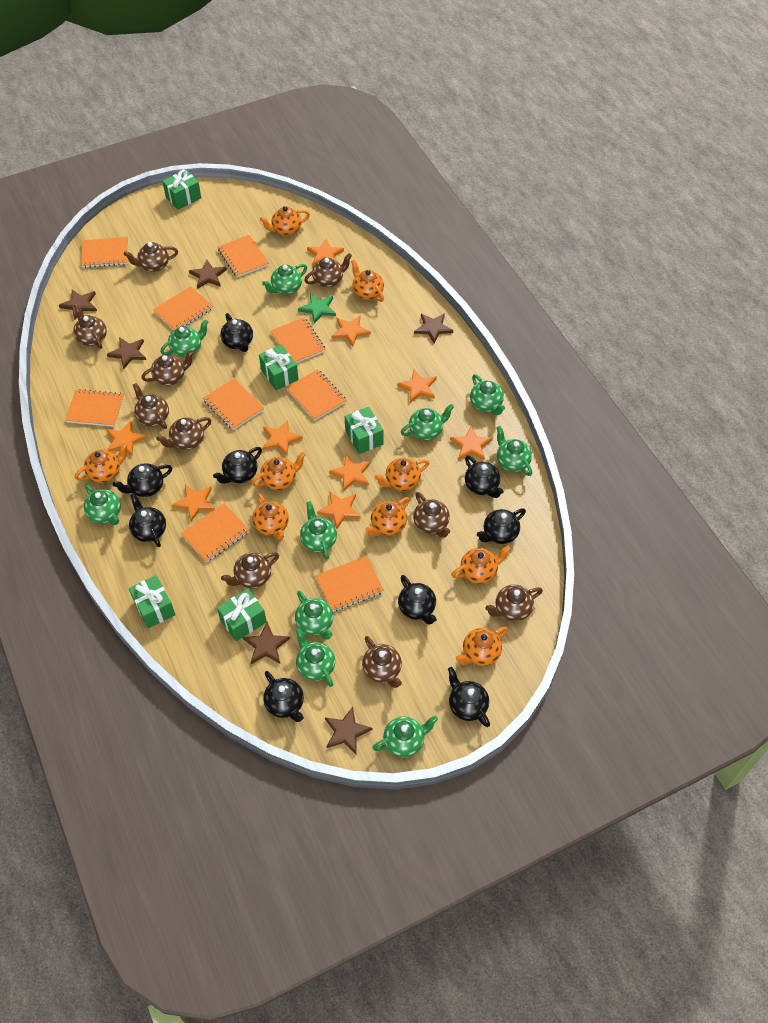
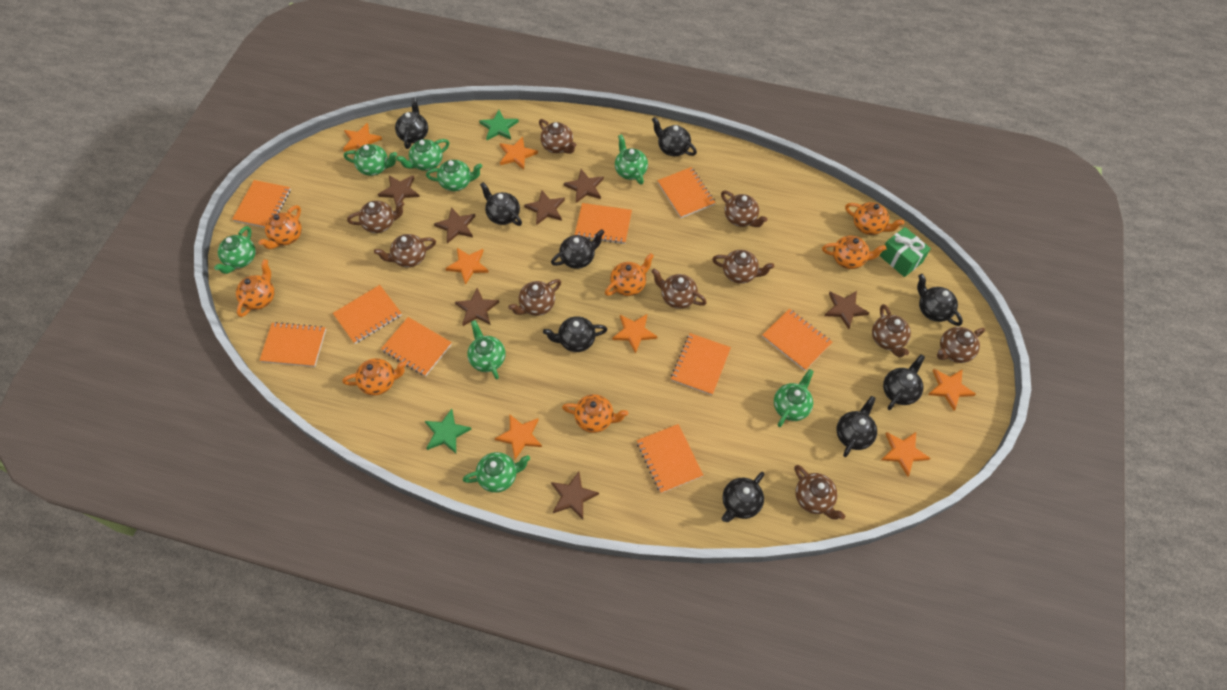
brown star: 6 -> 7
green gift: 5 -> 1
green star: 1 -> 2
green teapot: 10 -> 8
orange star: 9 -> 7
orange teapot: 9 -> 7

